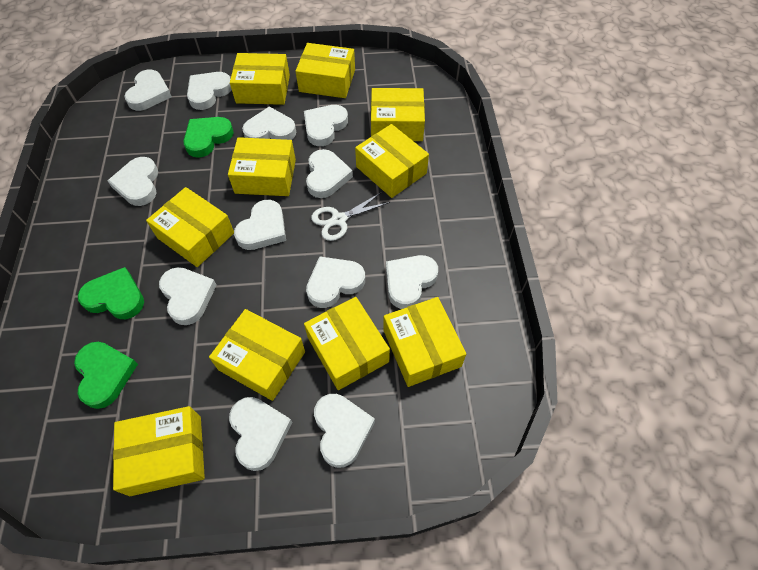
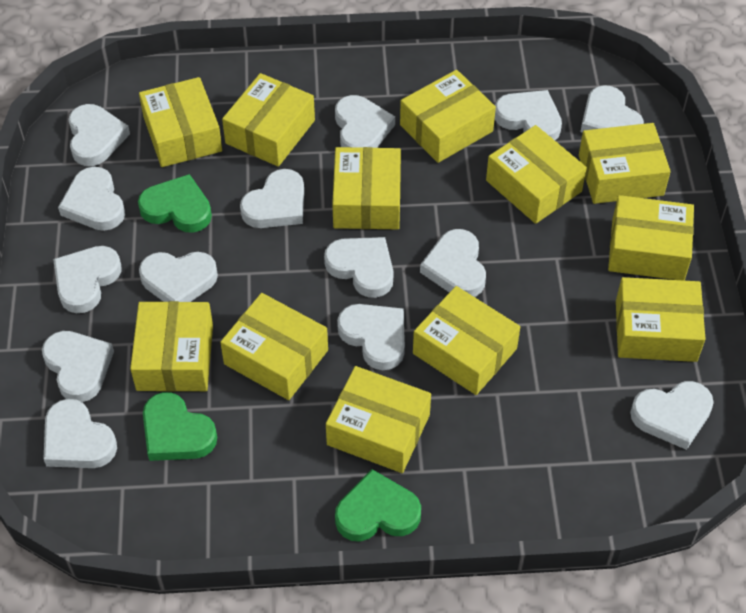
white heart: 12 -> 14
white scissors: 1 -> 0
yellow box: 10 -> 12

